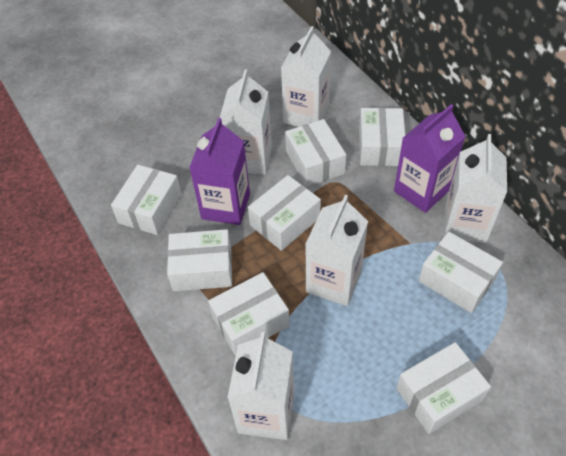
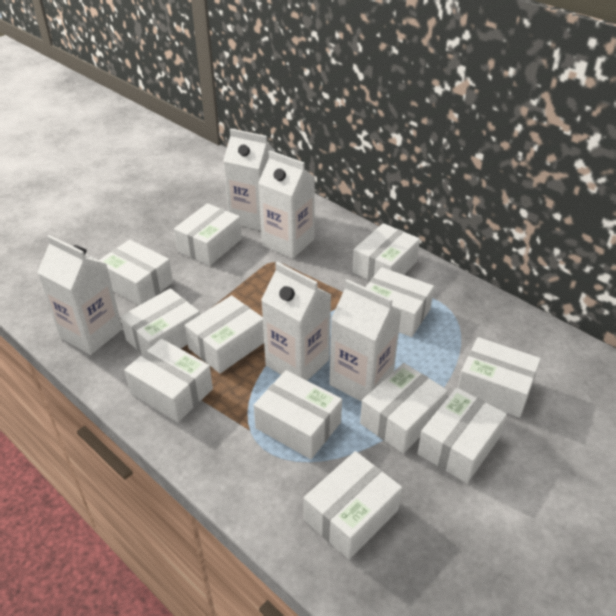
purple carton: 2 -> 0
white box: 8 -> 12

